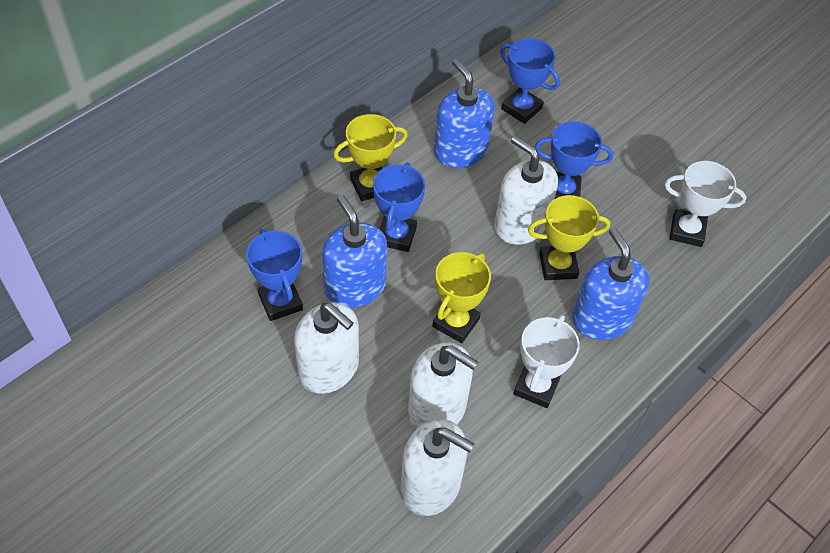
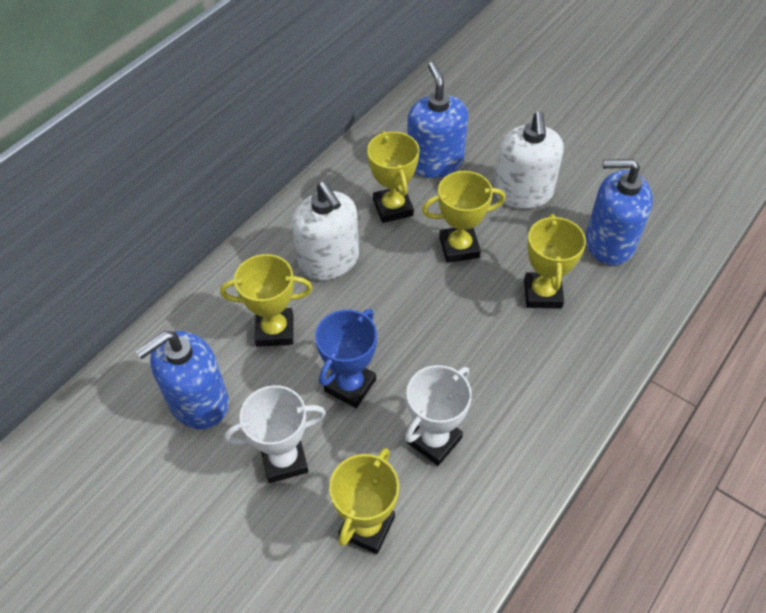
blue trophy: 4 -> 1
white soap dispenser: 4 -> 2
yellow trophy: 3 -> 5

